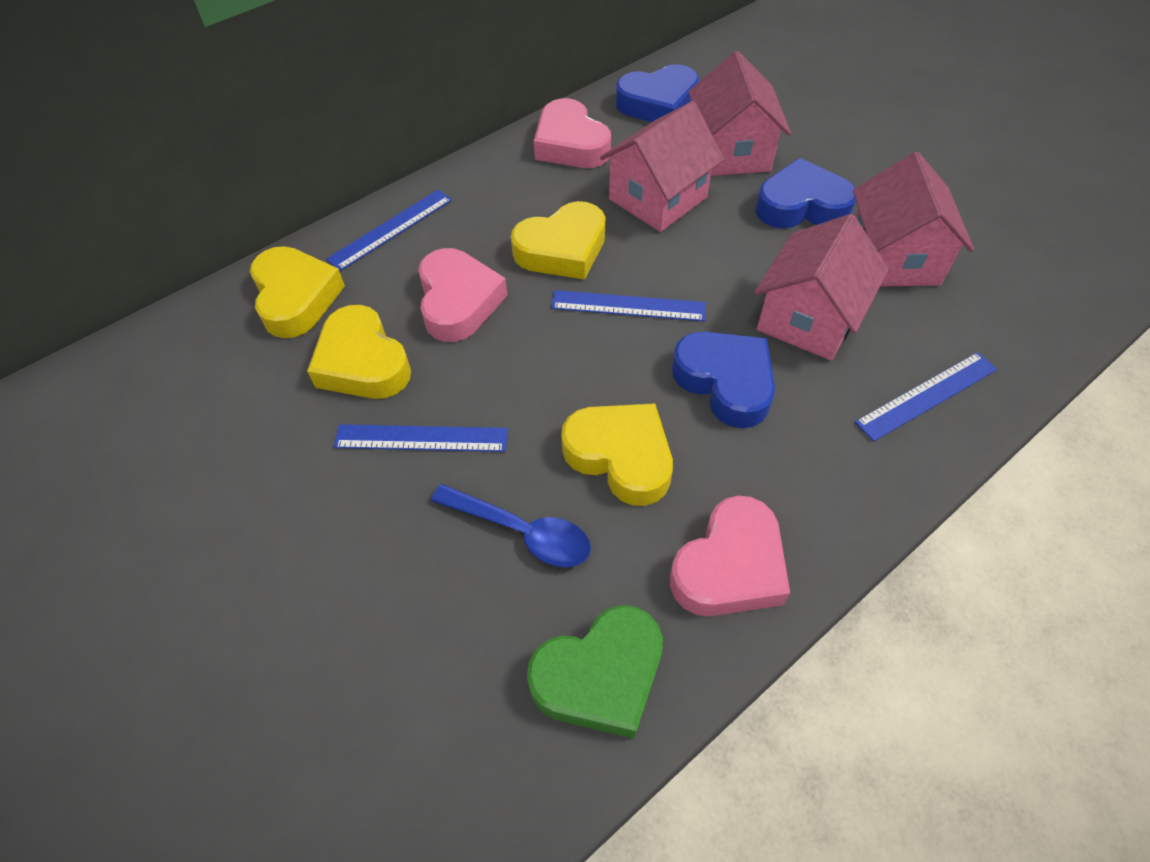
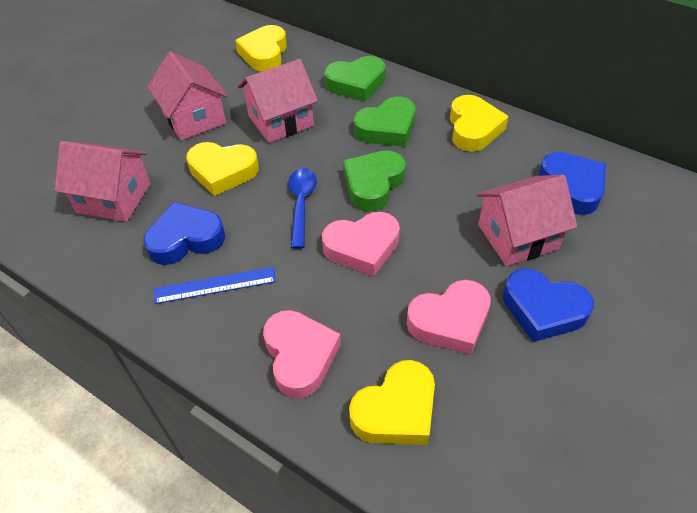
blue ruler: 4 -> 1
green heart: 1 -> 3

